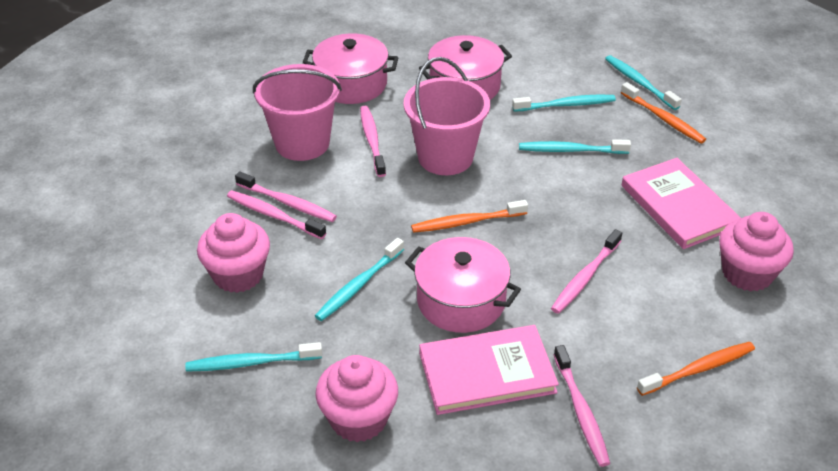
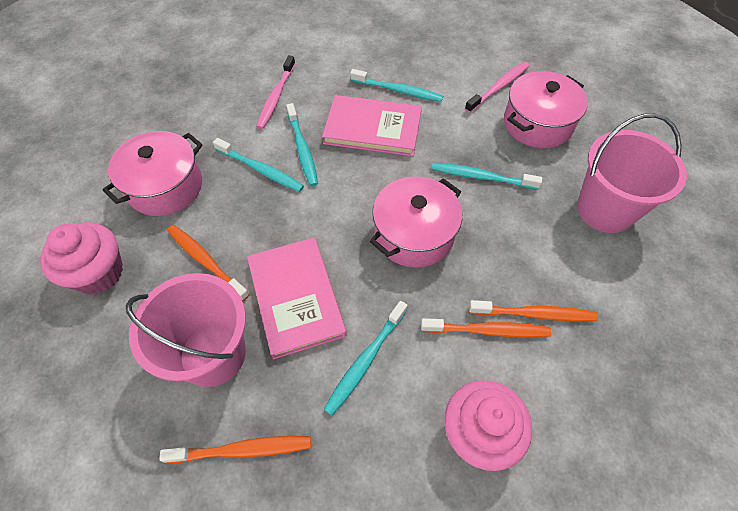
orange toothbrush: 3 -> 4
pink cupcake: 3 -> 2
pink toothbrush: 5 -> 2

